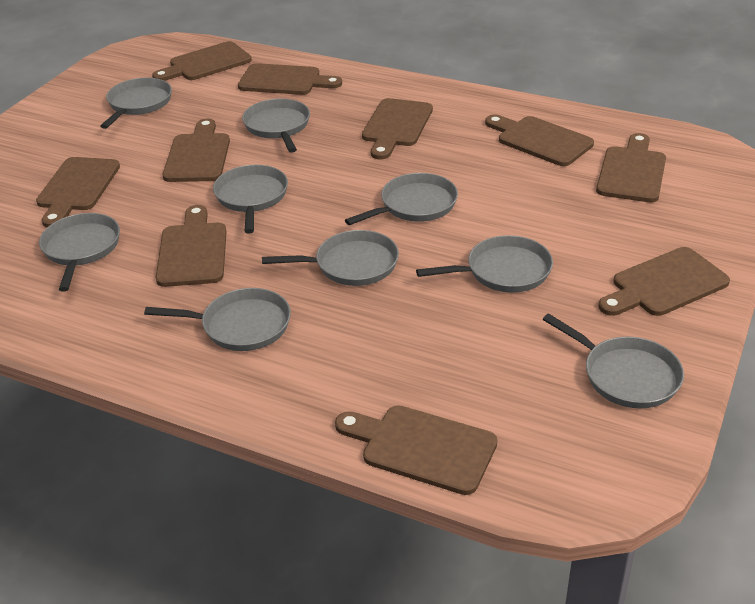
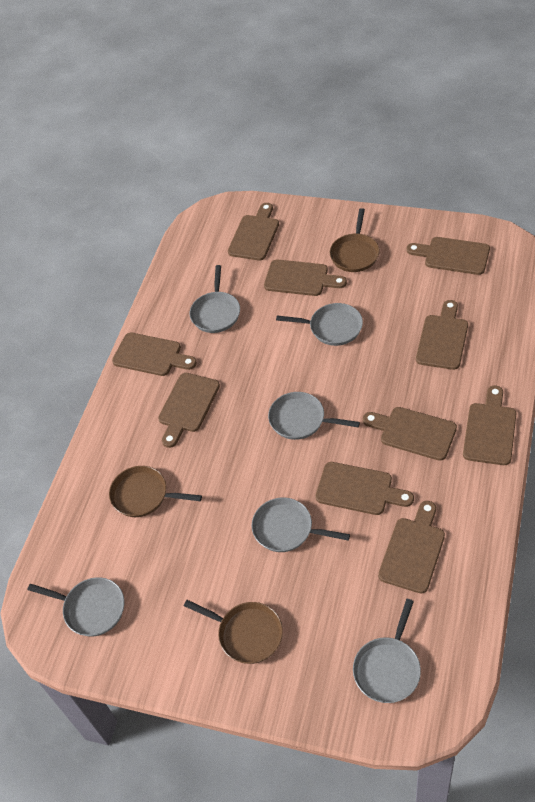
brown pan: 0 -> 3
grey pan: 9 -> 6

